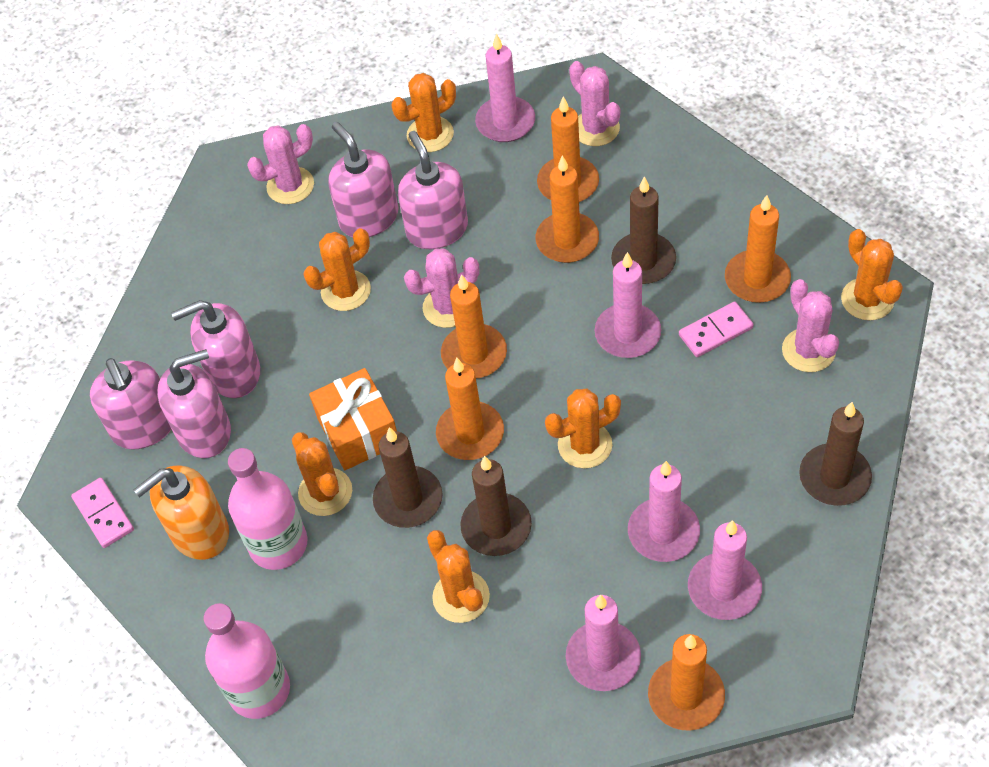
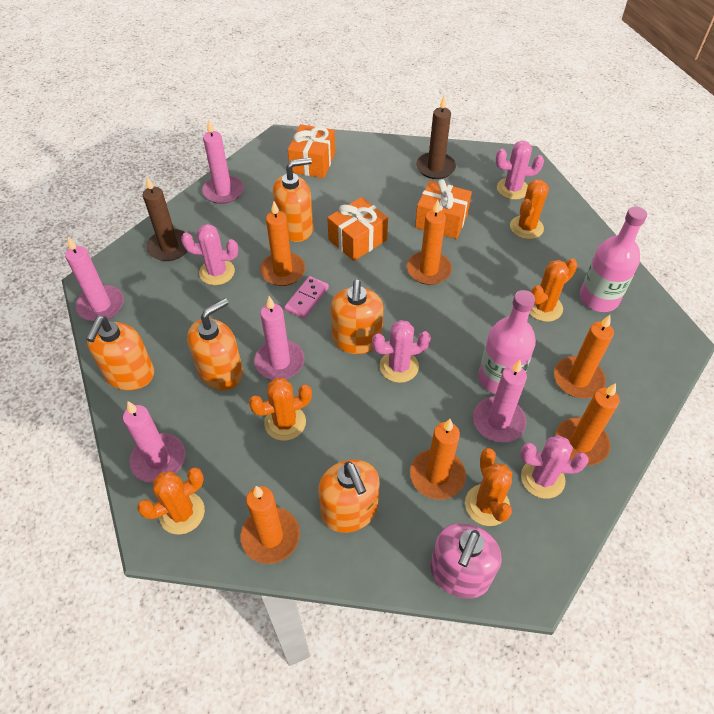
brown candle: 4 -> 2
orange cactus: 6 -> 5
orange gift: 1 -> 3
orange soap dispenser: 1 -> 5
pink domino: 2 -> 1
pink soap dispenser: 5 -> 1

